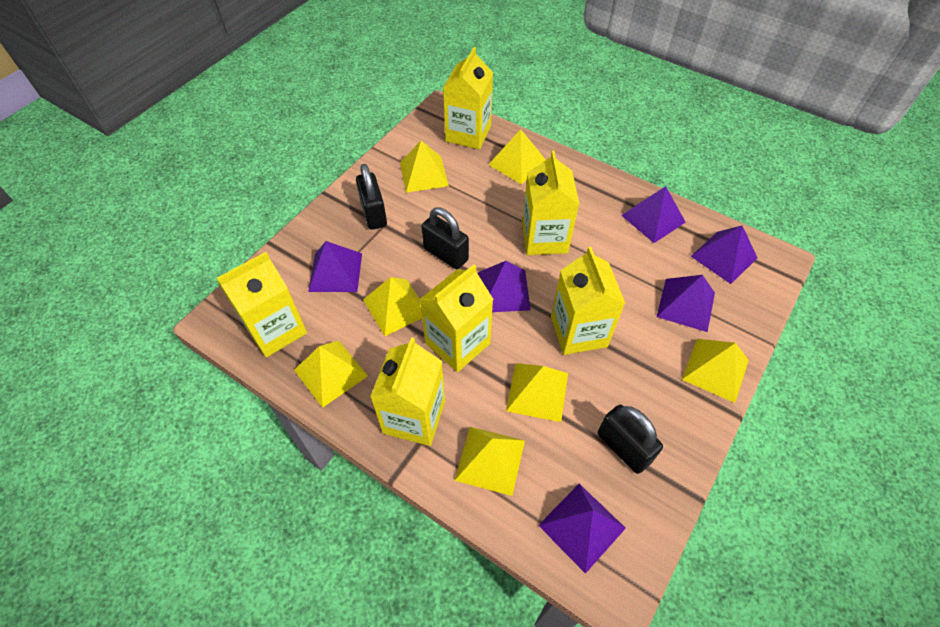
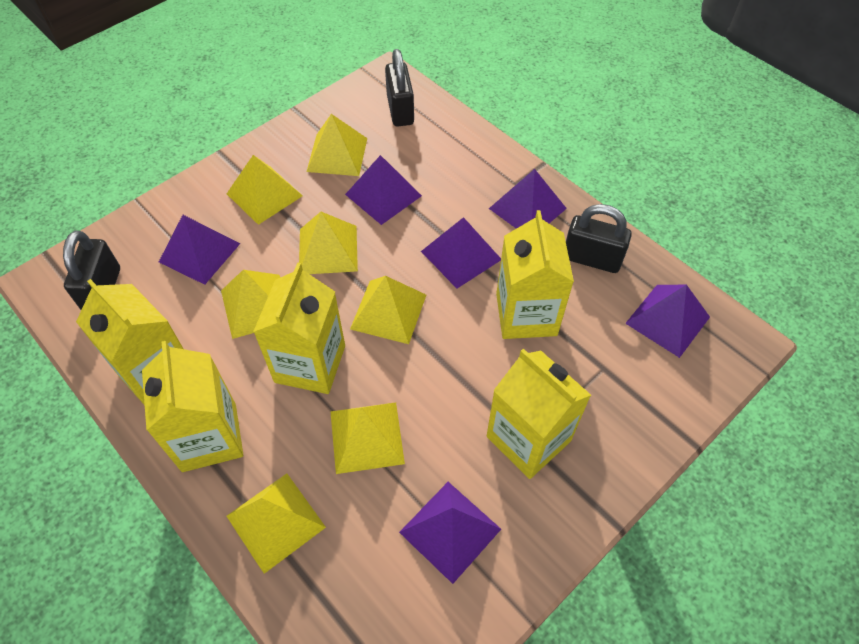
yellow carton: 6 -> 5

